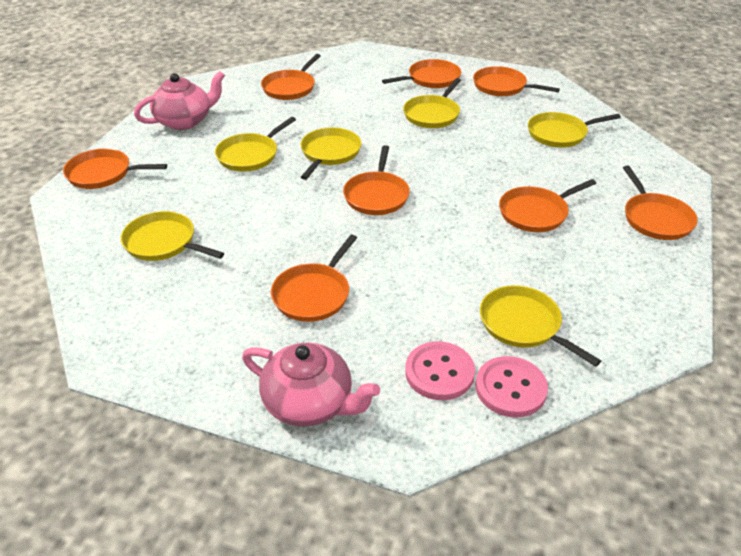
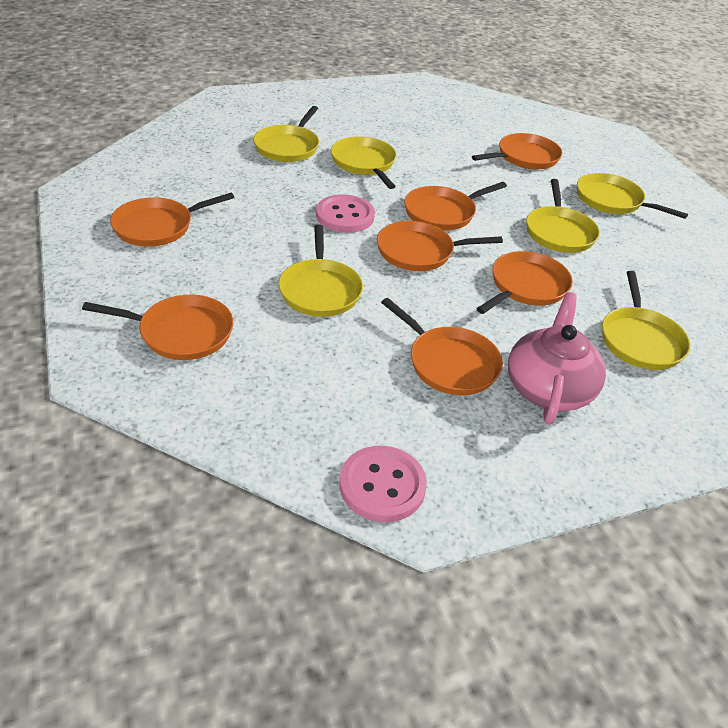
orange pan: 8 -> 7
pink teapot: 2 -> 1

